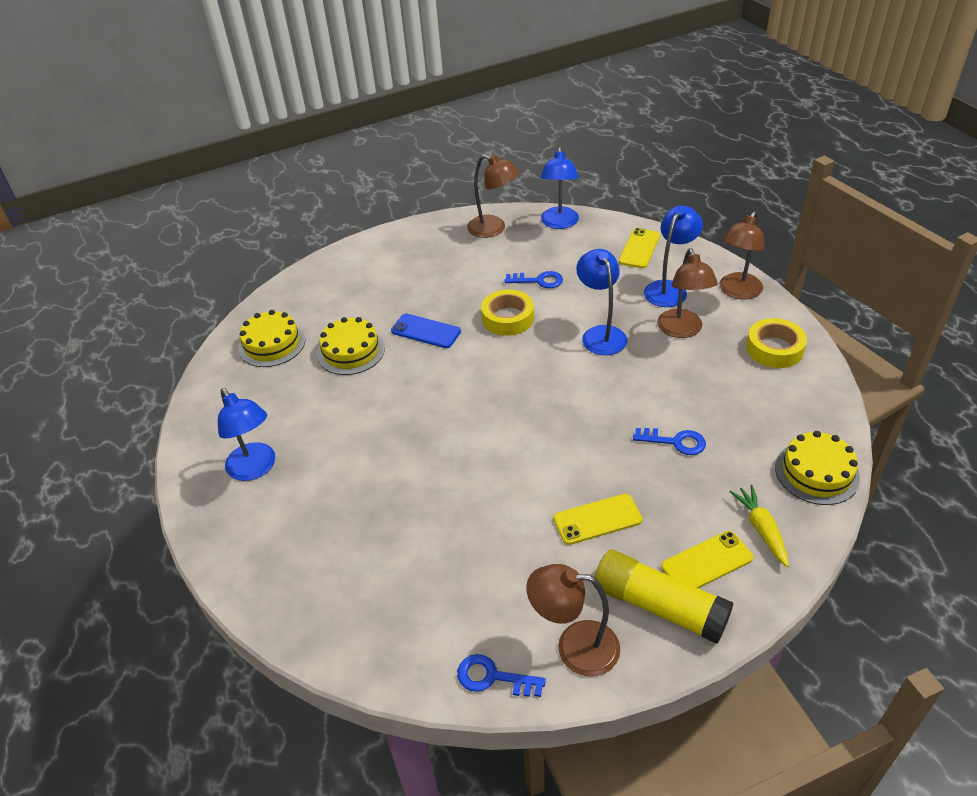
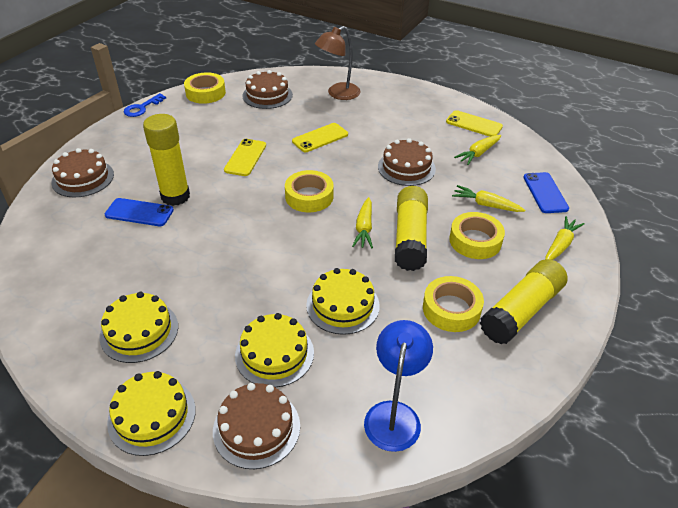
blue key: 3 -> 1
blue lamp: 4 -> 1
blue phone: 1 -> 2
brown cake: 0 -> 4
brown lamp: 4 -> 1
yellow cake: 3 -> 4
yellow carrot: 1 -> 4
yellow glue stick: 1 -> 3
yellow tape: 2 -> 4

